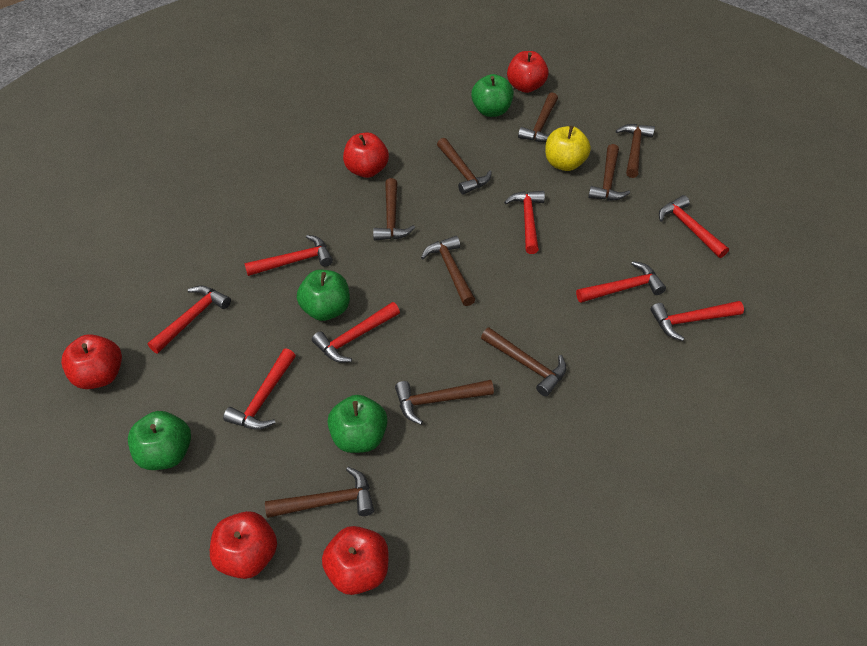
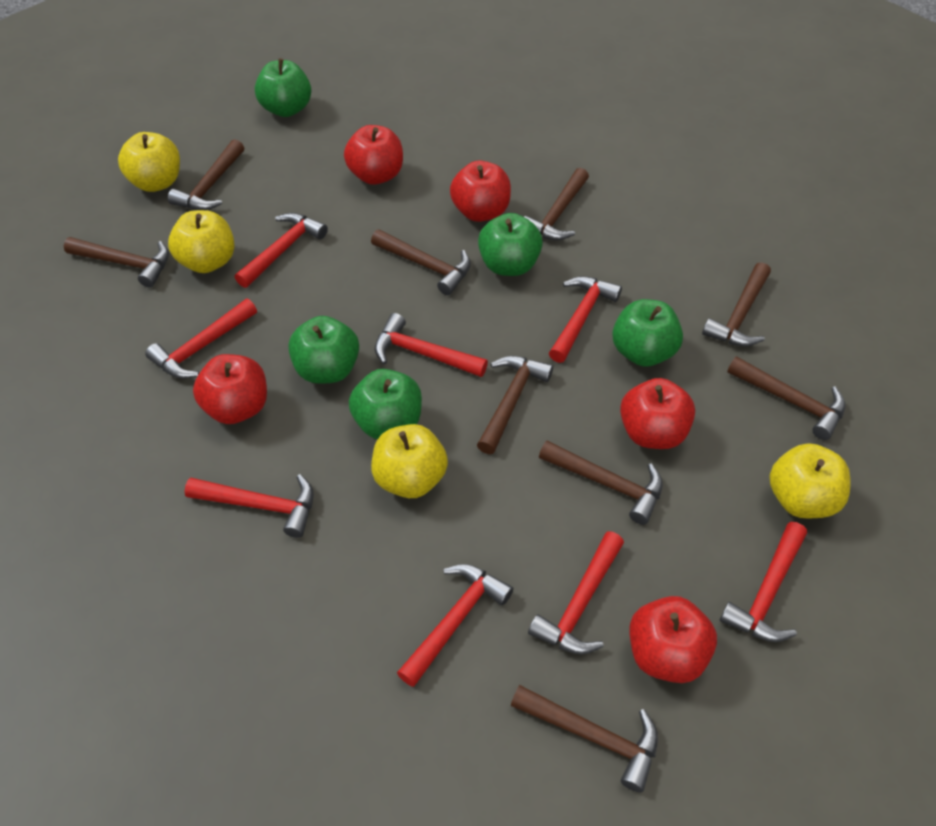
green apple: 4 -> 5
yellow apple: 1 -> 4

